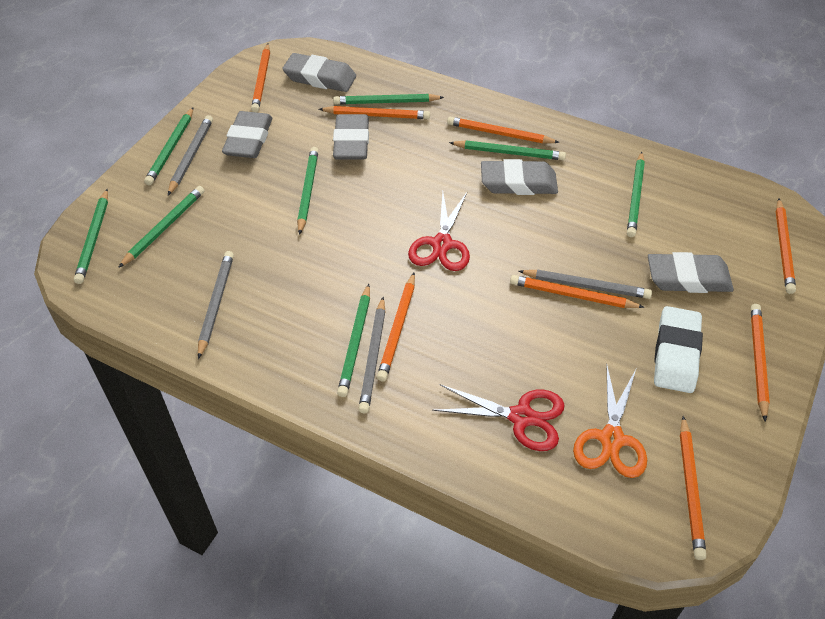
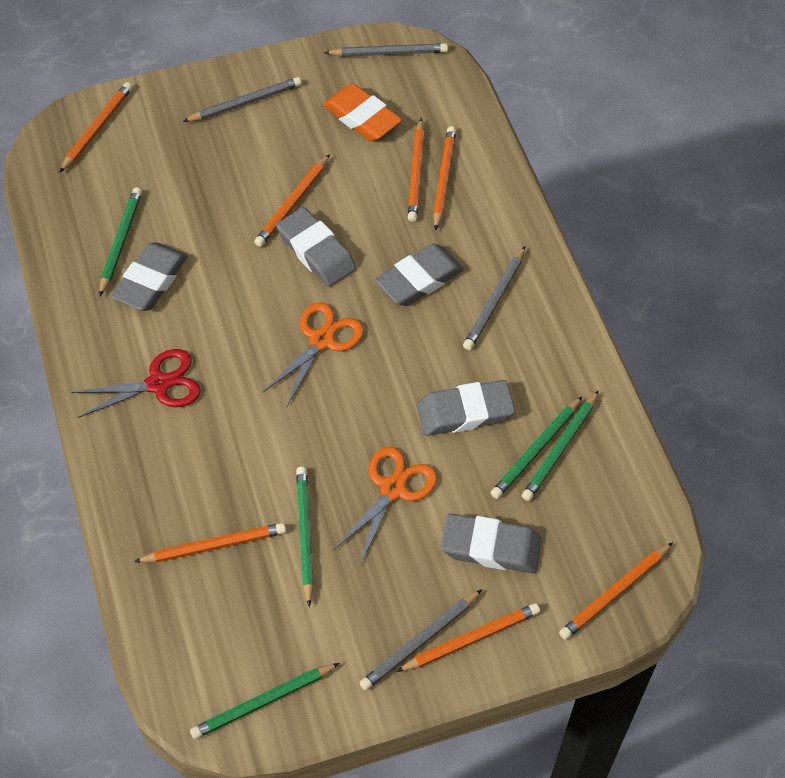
green pencil: 8 -> 5
orange eraser: 0 -> 1
orange pencil: 8 -> 7
orange scissors: 1 -> 2
red scissors: 2 -> 1
white eraser: 1 -> 0

